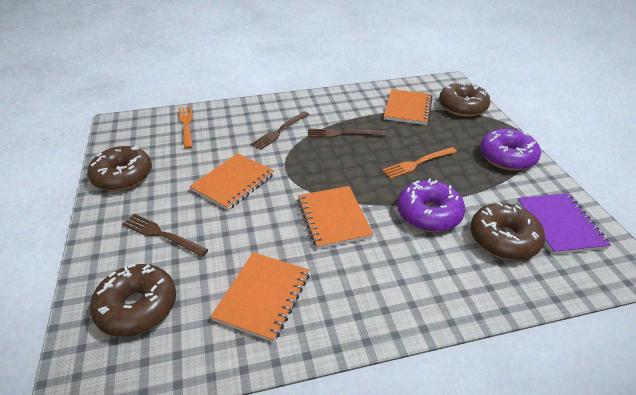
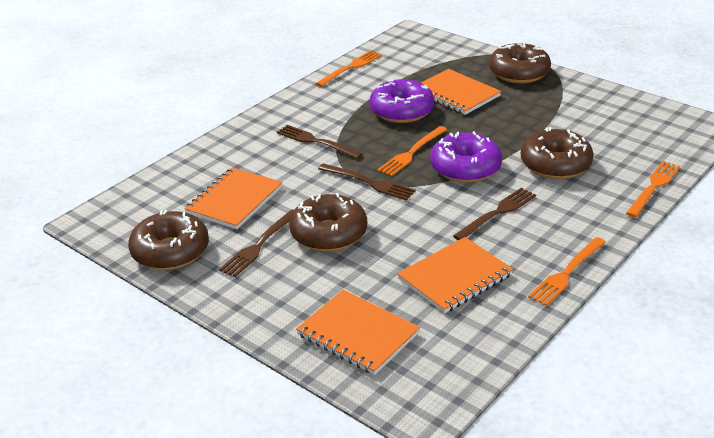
brown fork: 3 -> 4
orange fork: 2 -> 4
purple notebook: 1 -> 0

